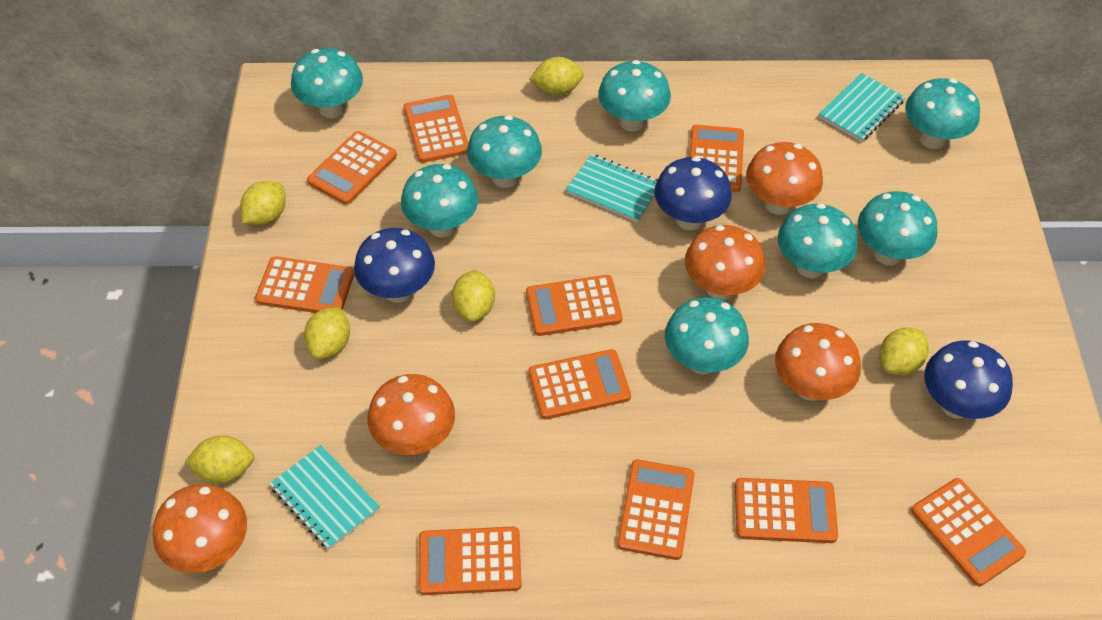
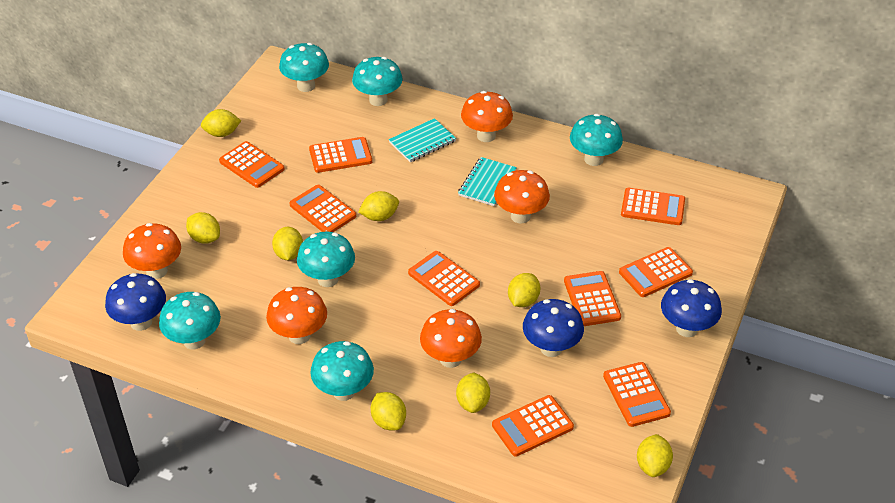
orange calculator: 10 -> 9
turquoise mushroom: 8 -> 6
turquoise notebook: 3 -> 2
yellow lemon: 6 -> 8

